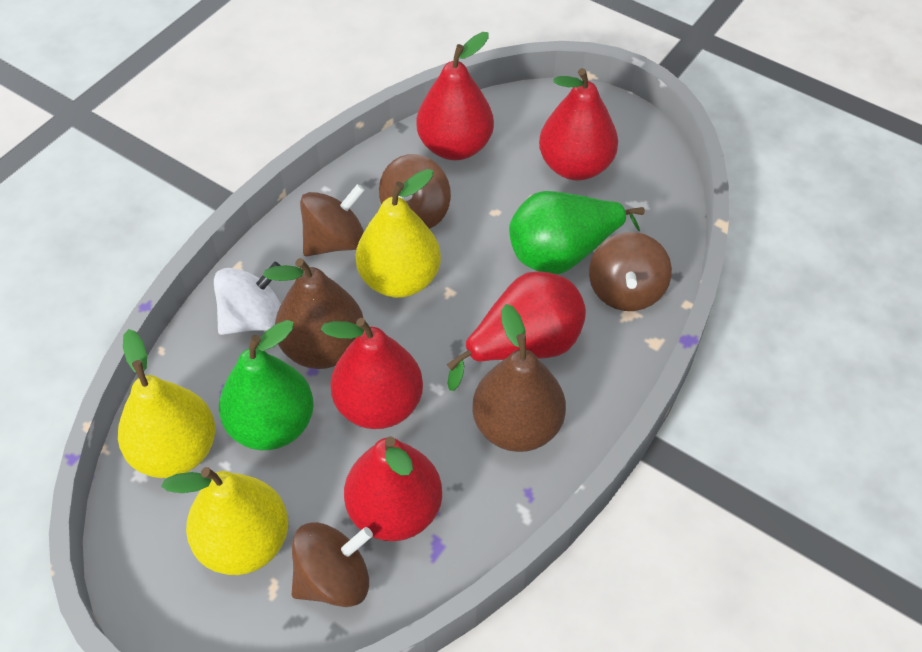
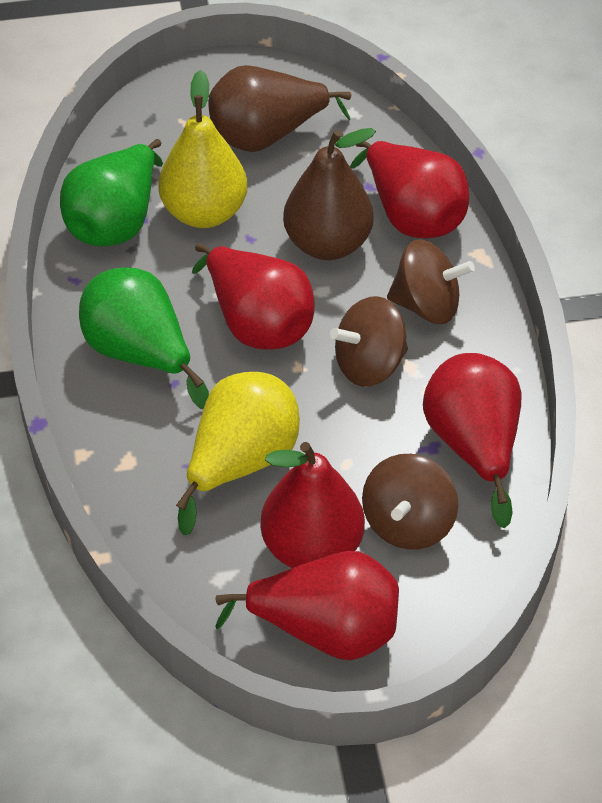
brown spinning top: 4 -> 3
white spinning top: 1 -> 0
yellow pear: 3 -> 2

